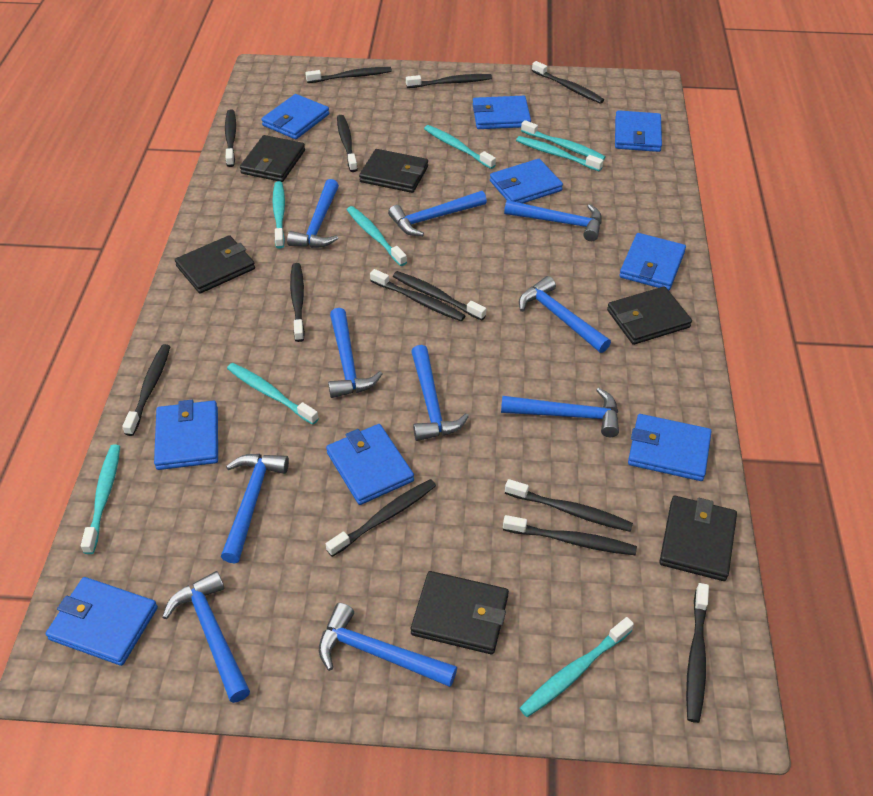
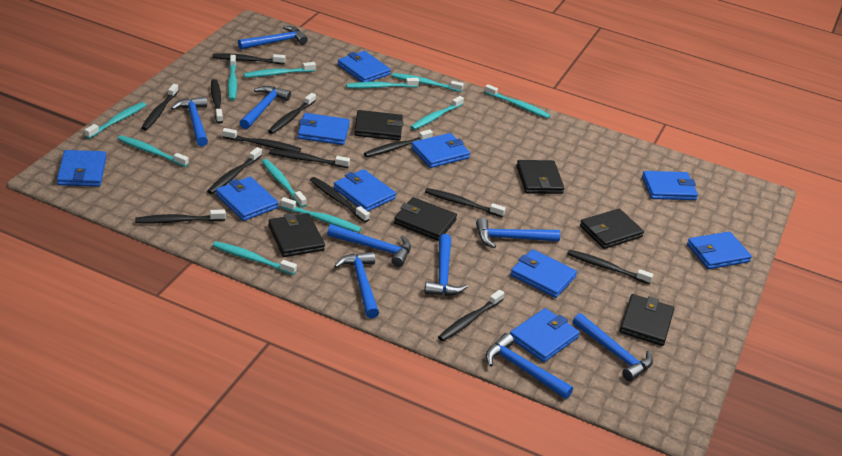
blue hammer: 10 -> 9
blue wallet: 9 -> 10
turquoise toothbrush: 8 -> 11

